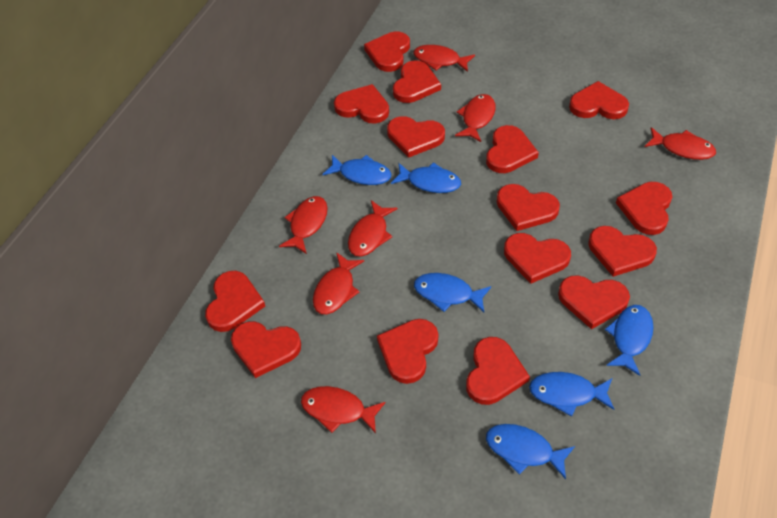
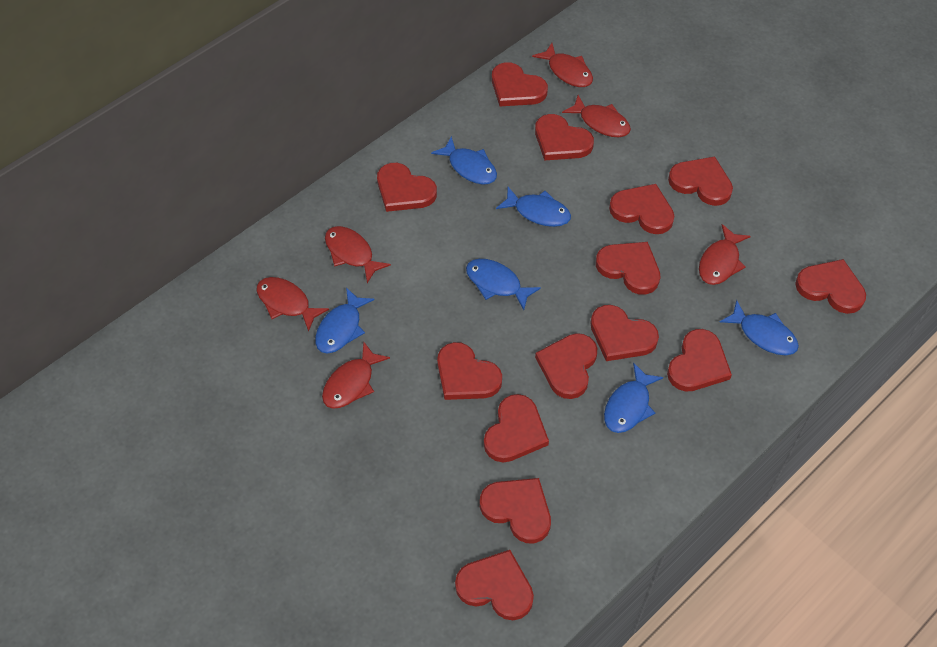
red fish: 7 -> 6
red heart: 15 -> 14

